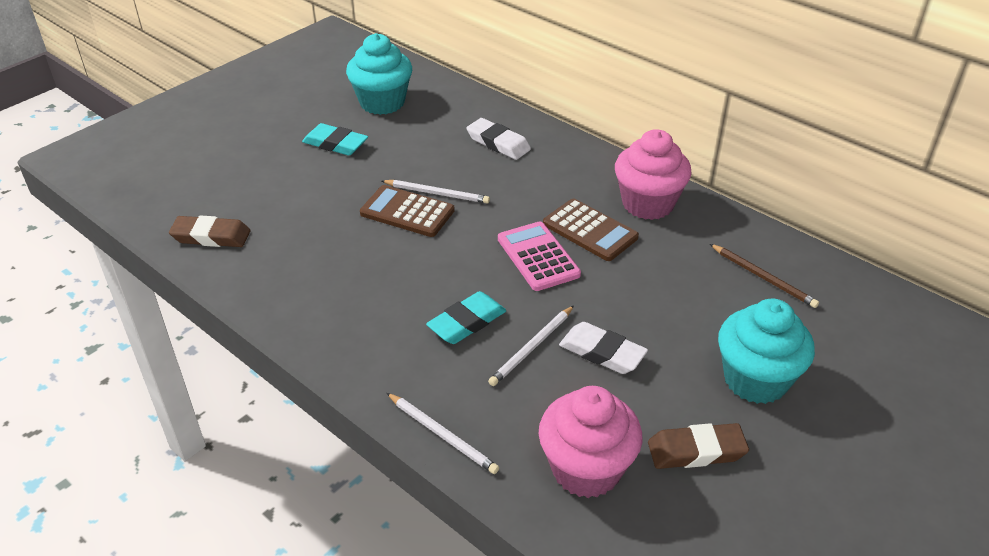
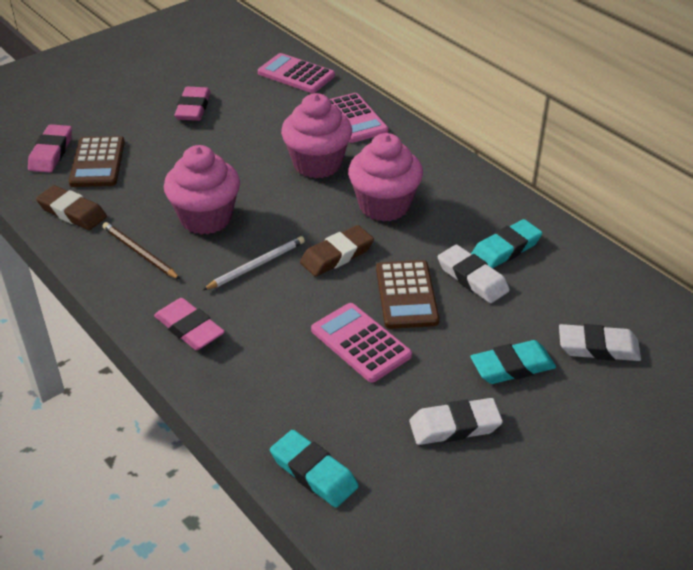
pink calculator: 1 -> 3
pink cupcake: 2 -> 3
pink eraser: 0 -> 3
turquoise cupcake: 2 -> 0
turquoise eraser: 2 -> 3
white eraser: 2 -> 3
white pencil: 3 -> 1

